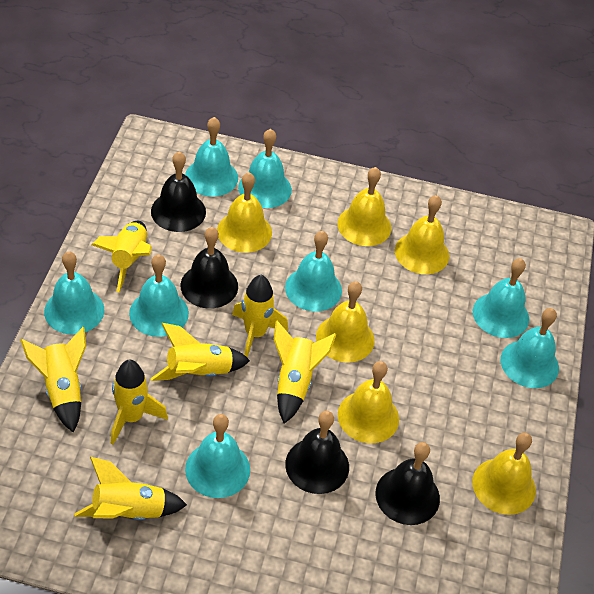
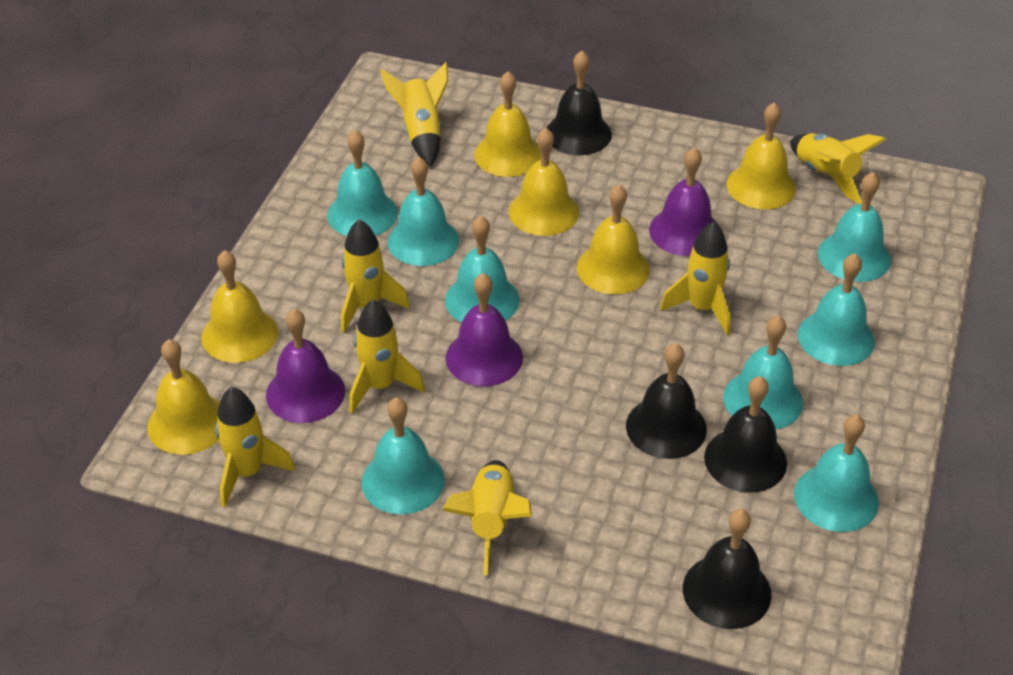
purple bell: 0 -> 3

